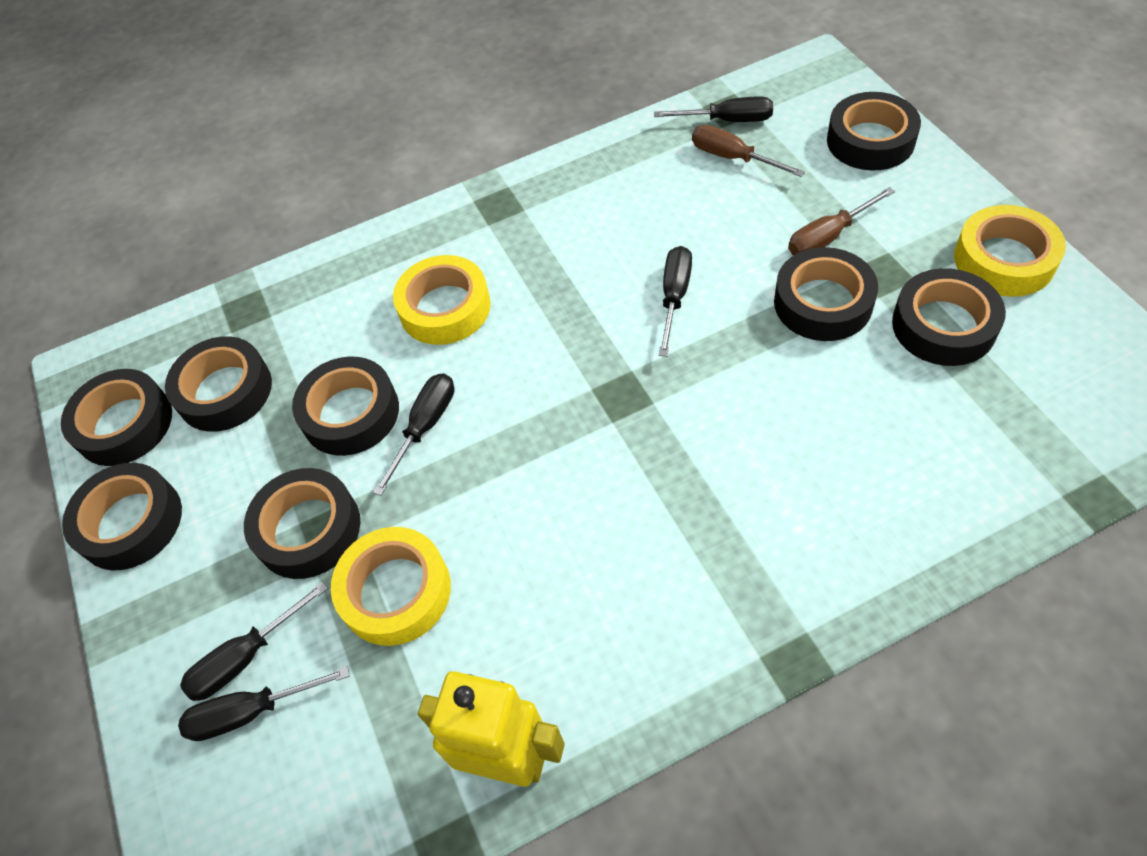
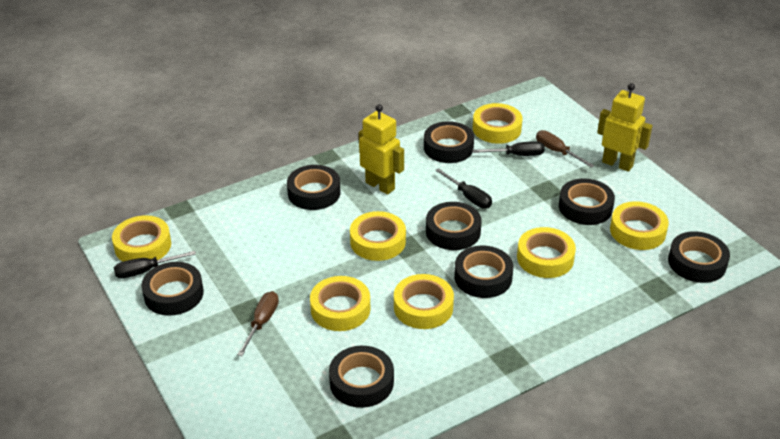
black screwdriver: 5 -> 3
yellow robot: 1 -> 2
yellow tape: 3 -> 7

